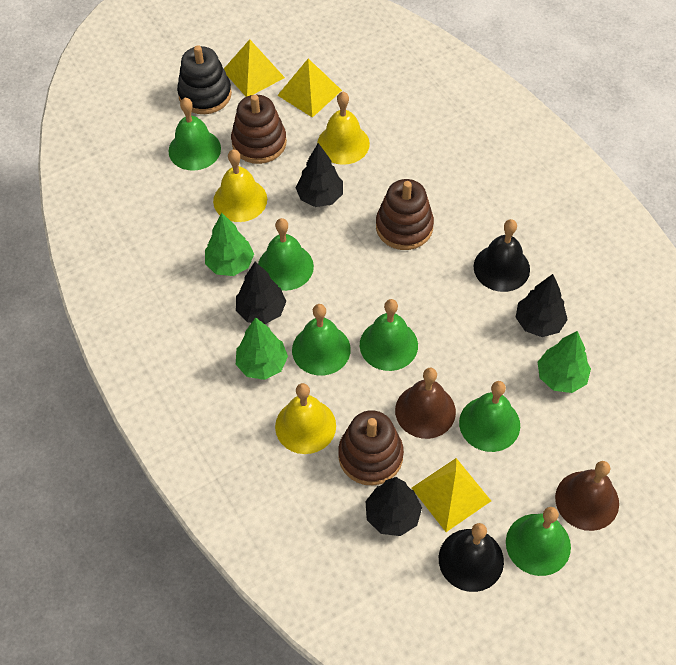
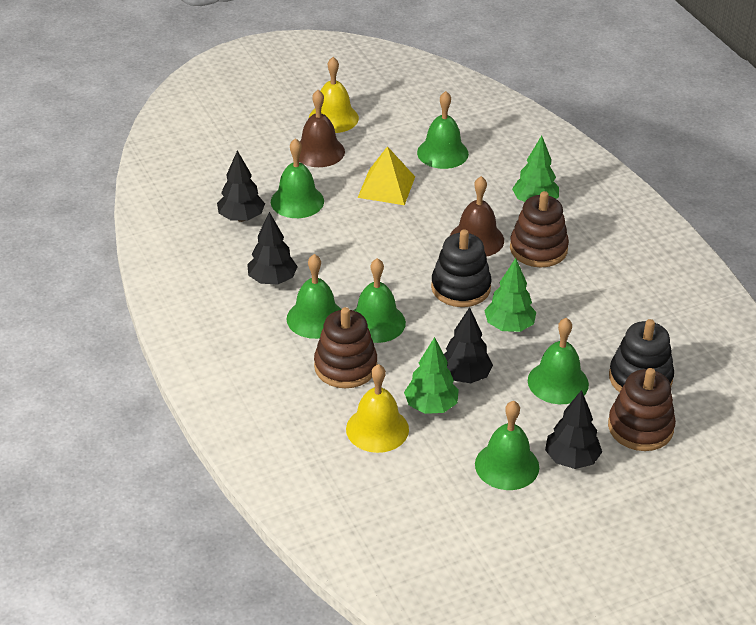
black bell: 2 -> 0
black stacking toy: 1 -> 2
yellow bell: 3 -> 2
yellow pyramid: 3 -> 1

